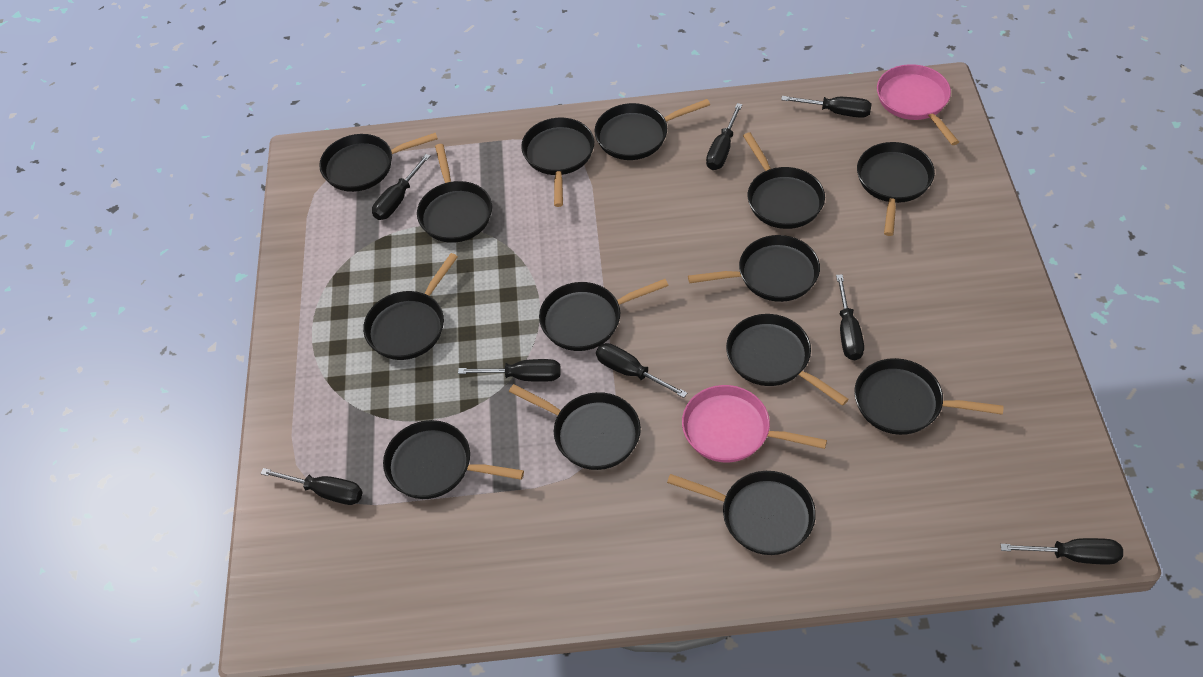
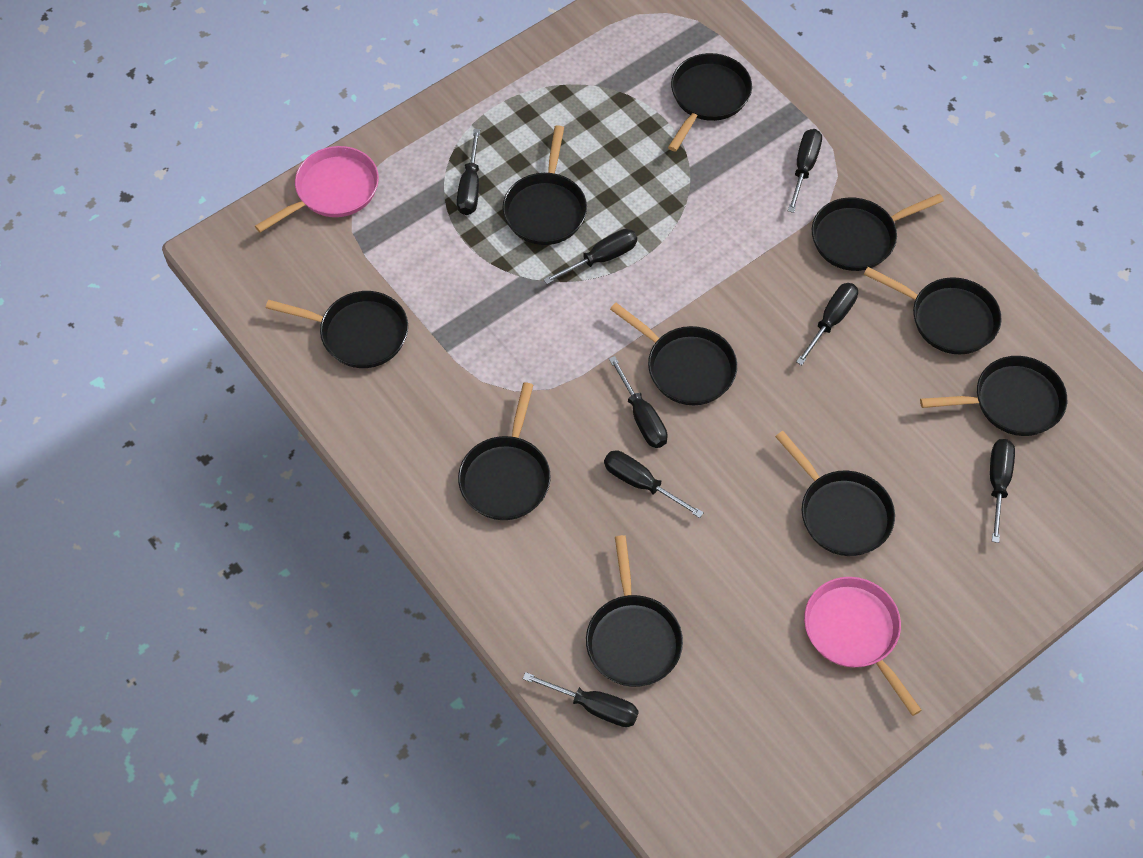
black pan: 14 -> 10

